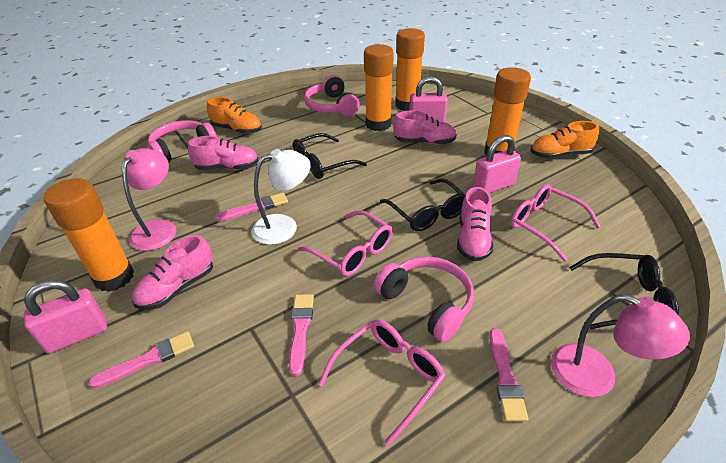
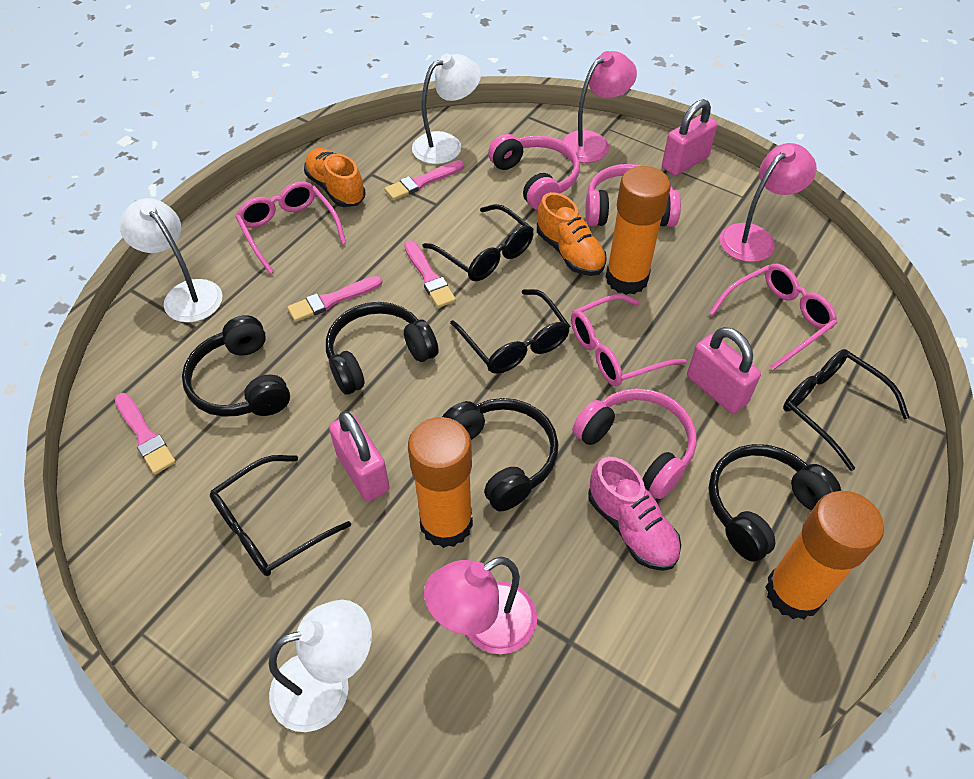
black glasses: 3 -> 4
black headphones: 0 -> 4
orange glue stick: 4 -> 3
pink lamp: 2 -> 3
pink shoe: 4 -> 1
white lamp: 1 -> 3

